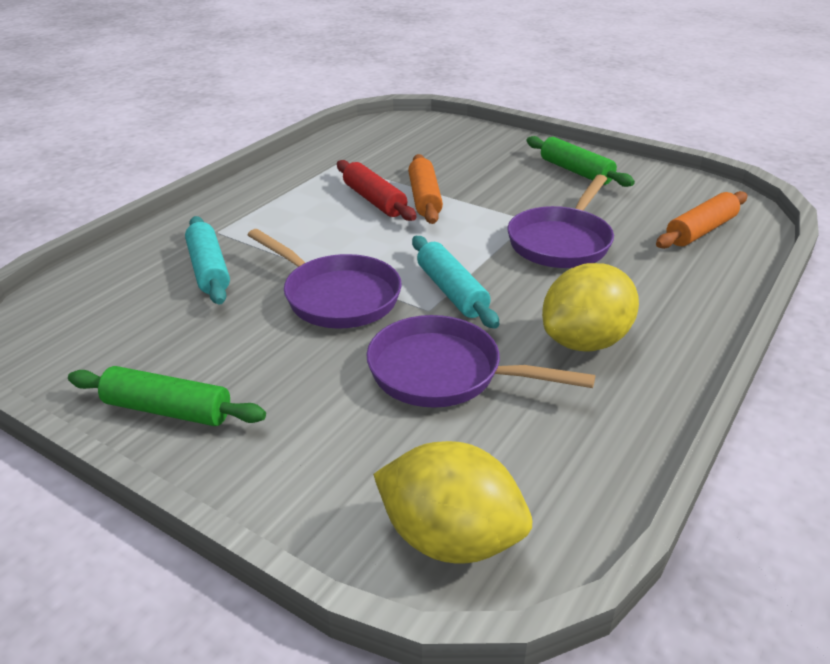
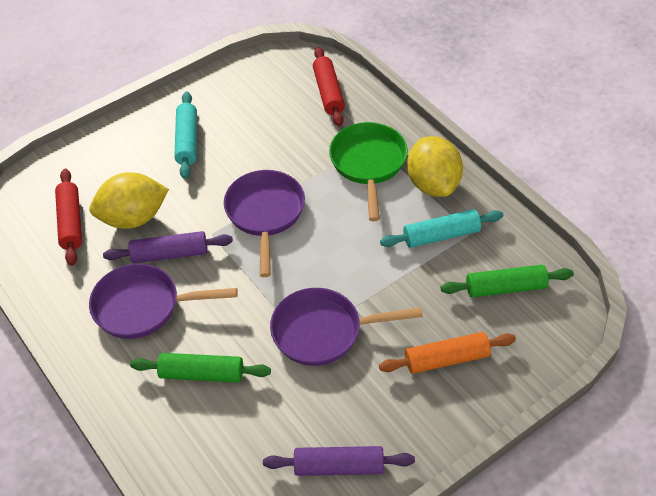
green pan: 0 -> 1
orange rolling pin: 2 -> 1
purple rolling pin: 0 -> 2
red rolling pin: 1 -> 2

